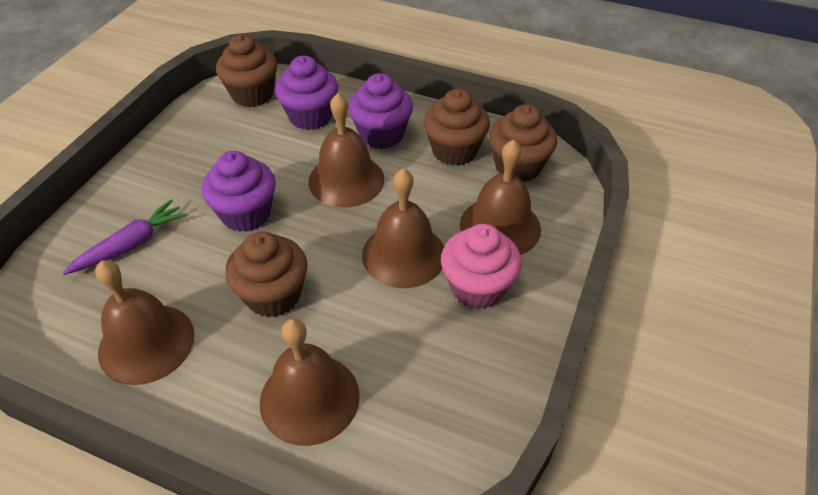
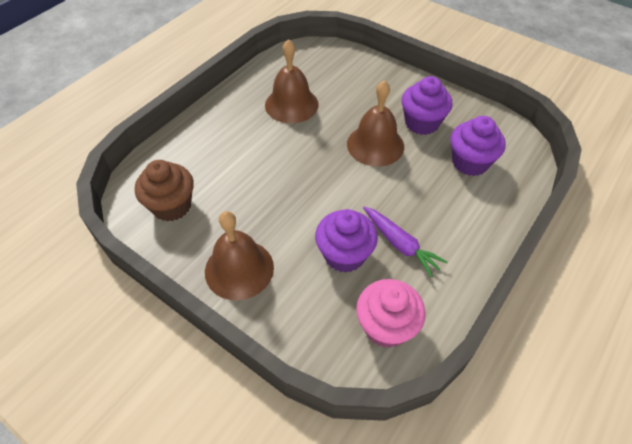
brown bell: 5 -> 3
brown cupcake: 4 -> 1

